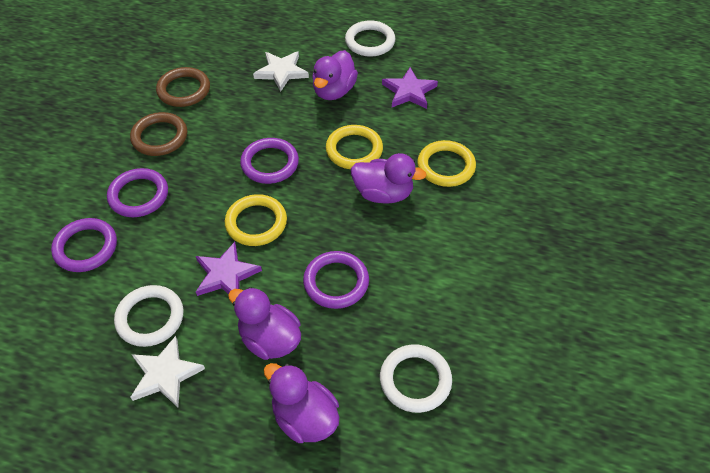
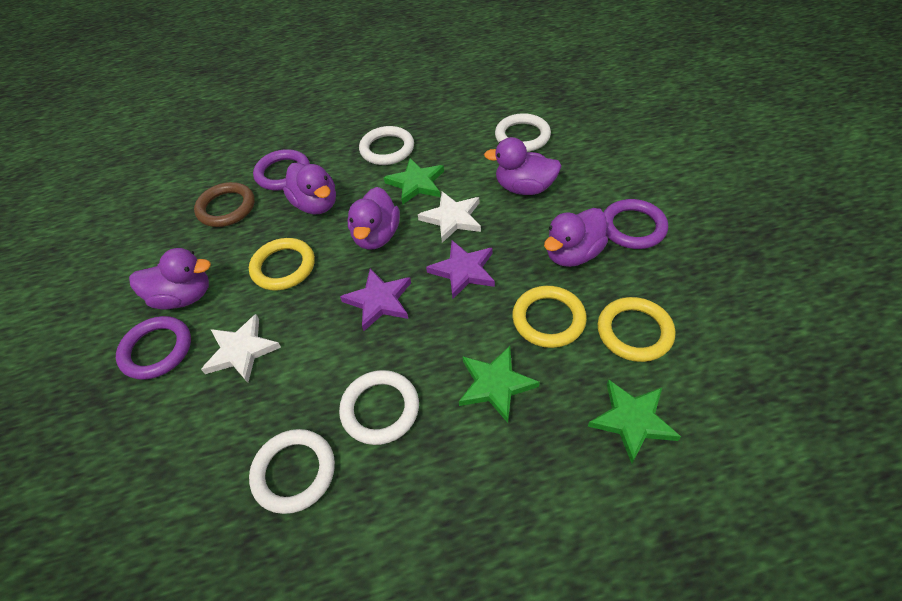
brown ring: 2 -> 1
green star: 0 -> 3
purple duck: 4 -> 5
purple ring: 4 -> 3
white ring: 3 -> 4

